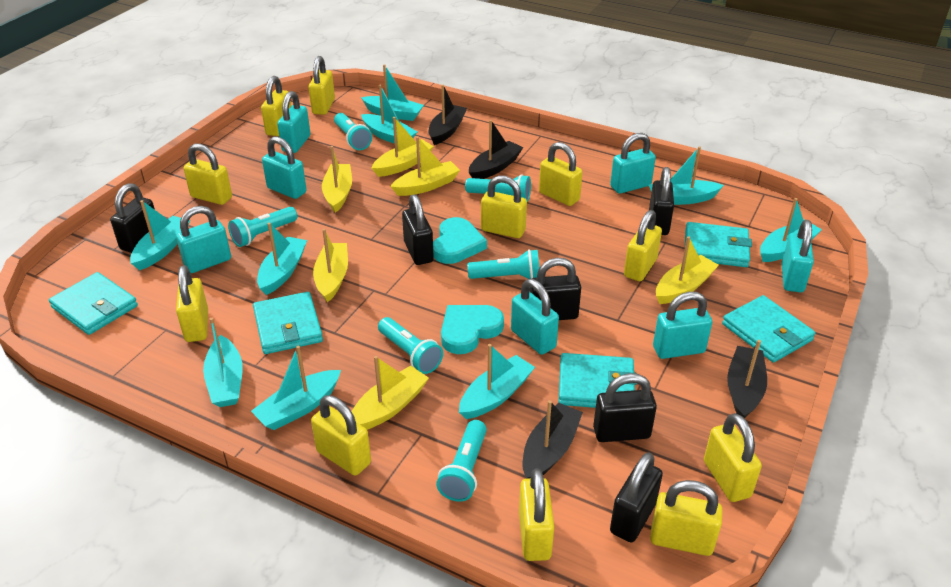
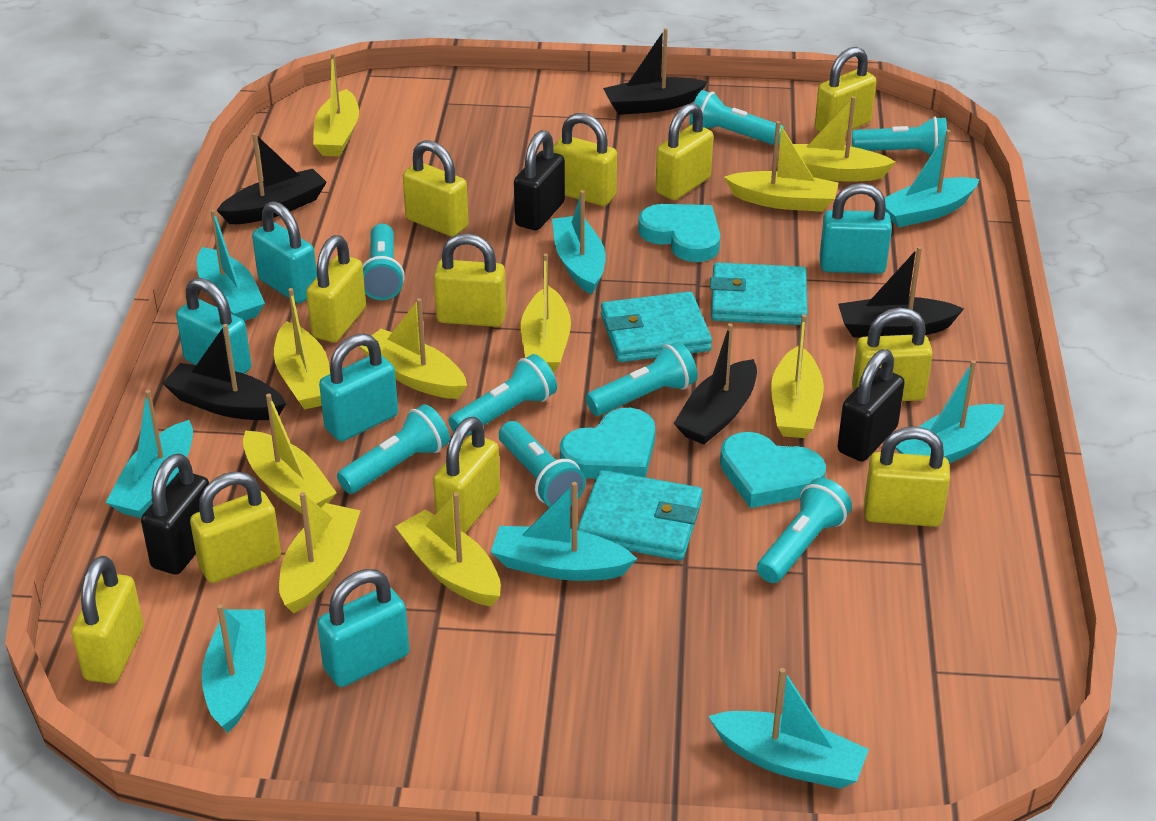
black boat: 4 -> 5
black padlock: 6 -> 3
turquoise boat: 9 -> 8
turquoise flashlight: 6 -> 8
turquoise heart: 2 -> 3
turquoise padlock: 7 -> 5
turquoise wallet: 5 -> 3
yellow boat: 6 -> 10

